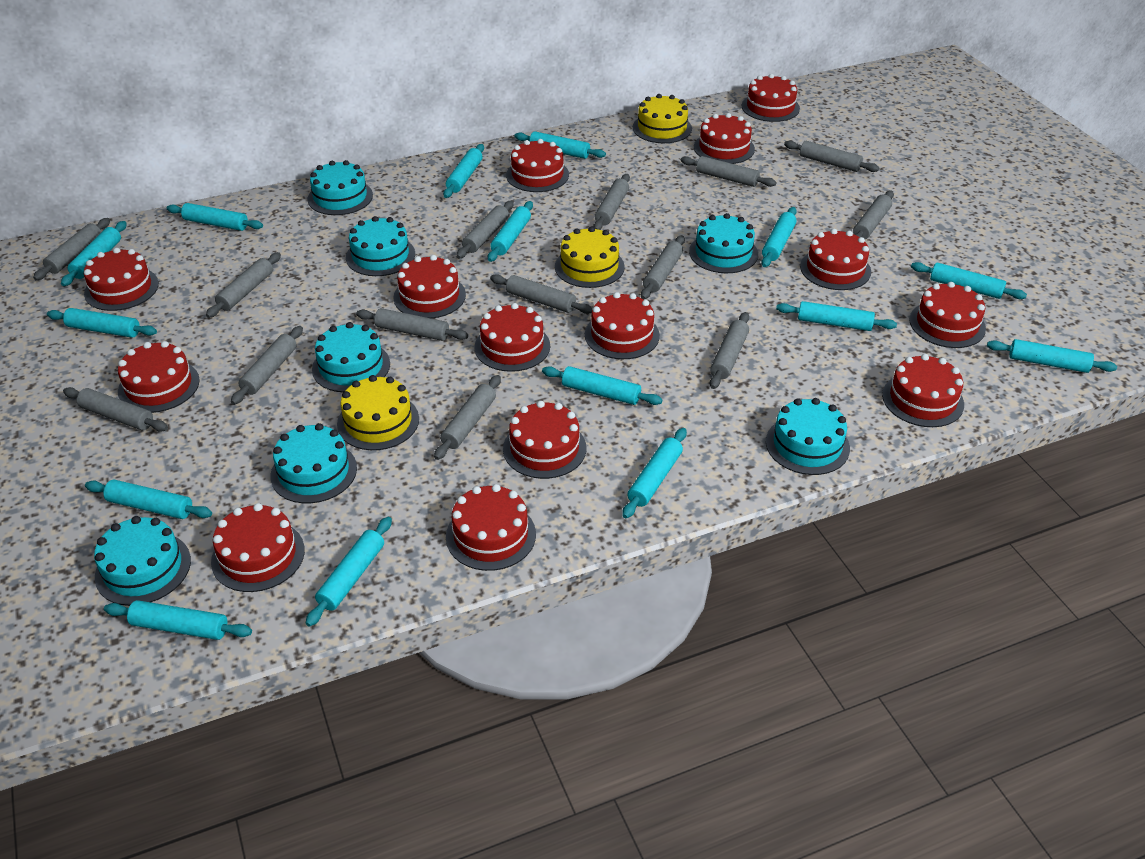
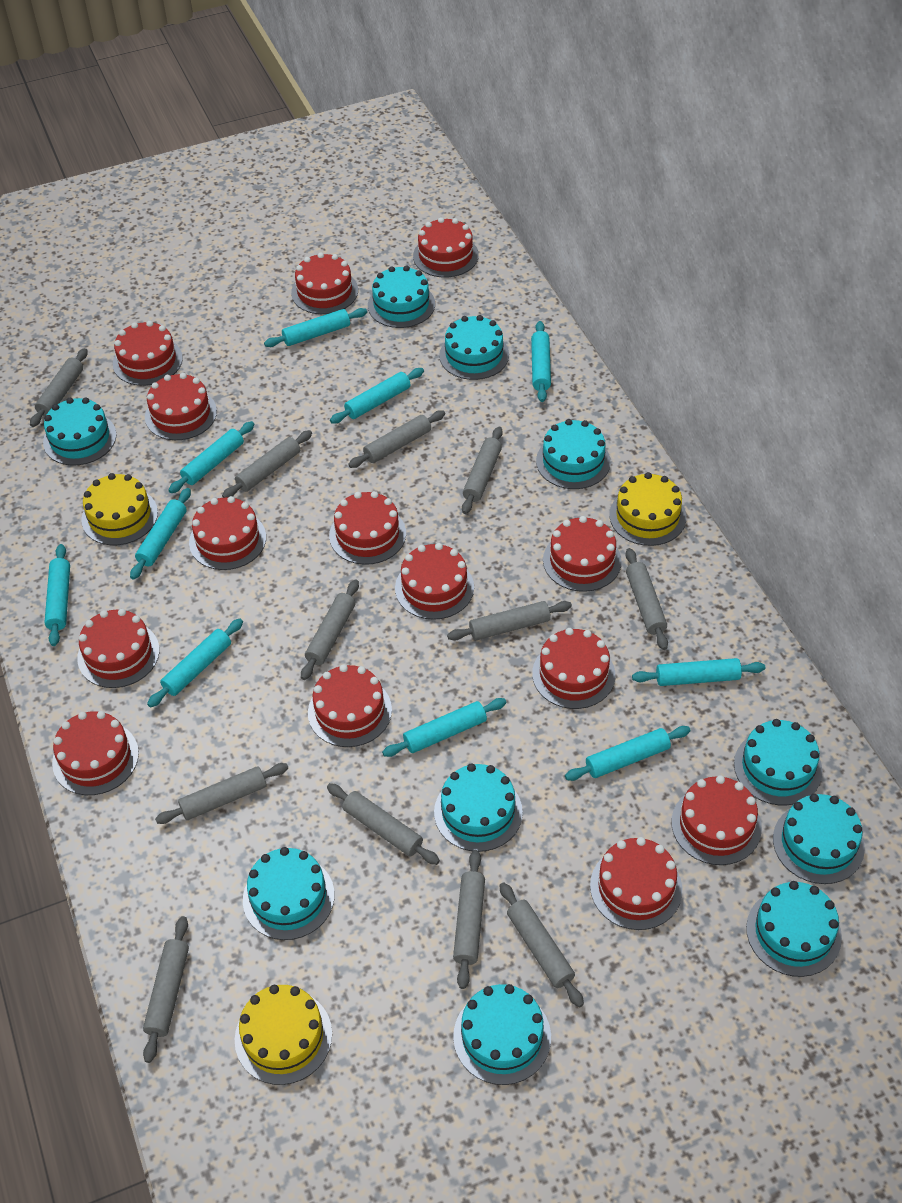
grey rolling pin: 14 -> 12
turquoise cake: 7 -> 10
turquoise rolling pin: 15 -> 10

